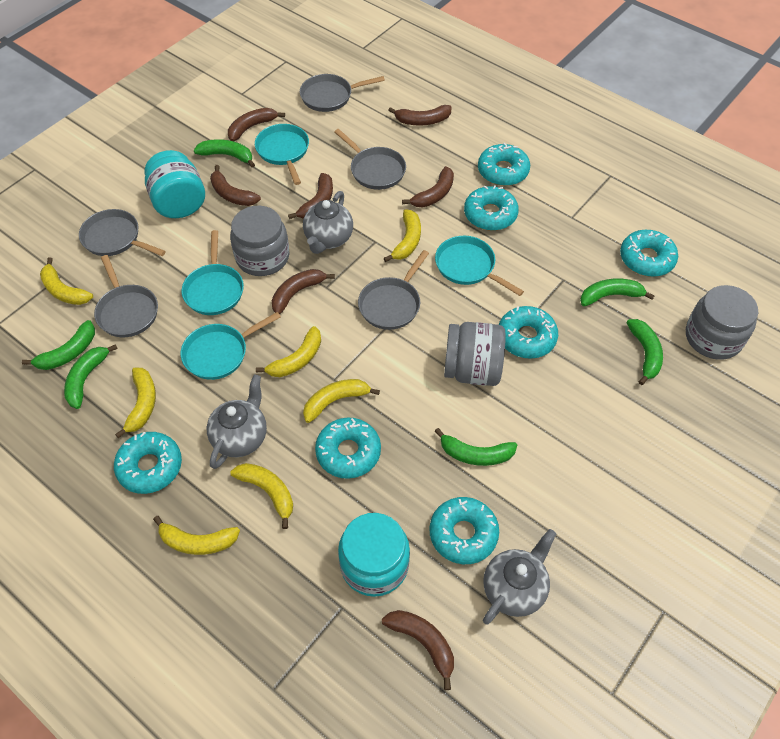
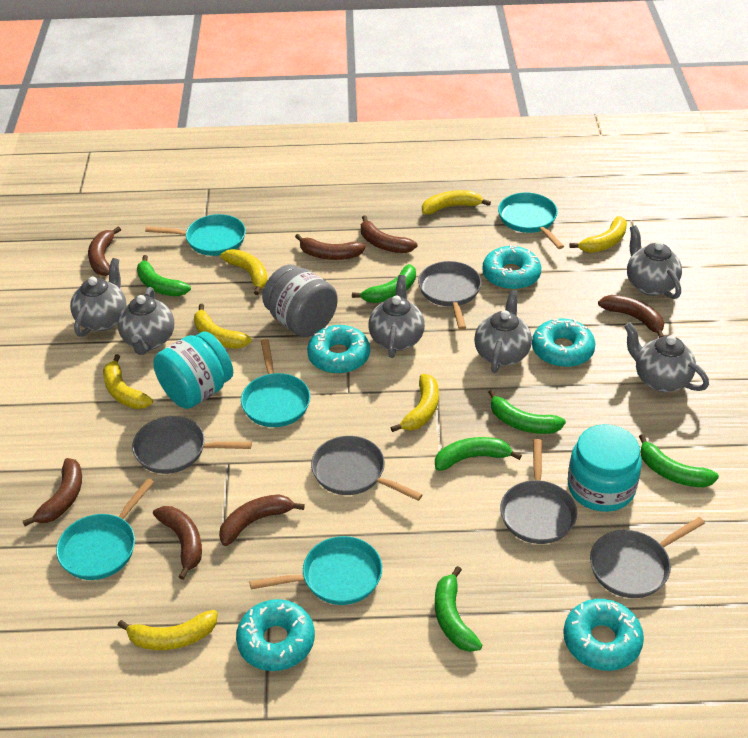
grey jar: 3 -> 1
grey teapot: 3 -> 6
turquoise donut: 7 -> 5
turquoise pan: 4 -> 5

